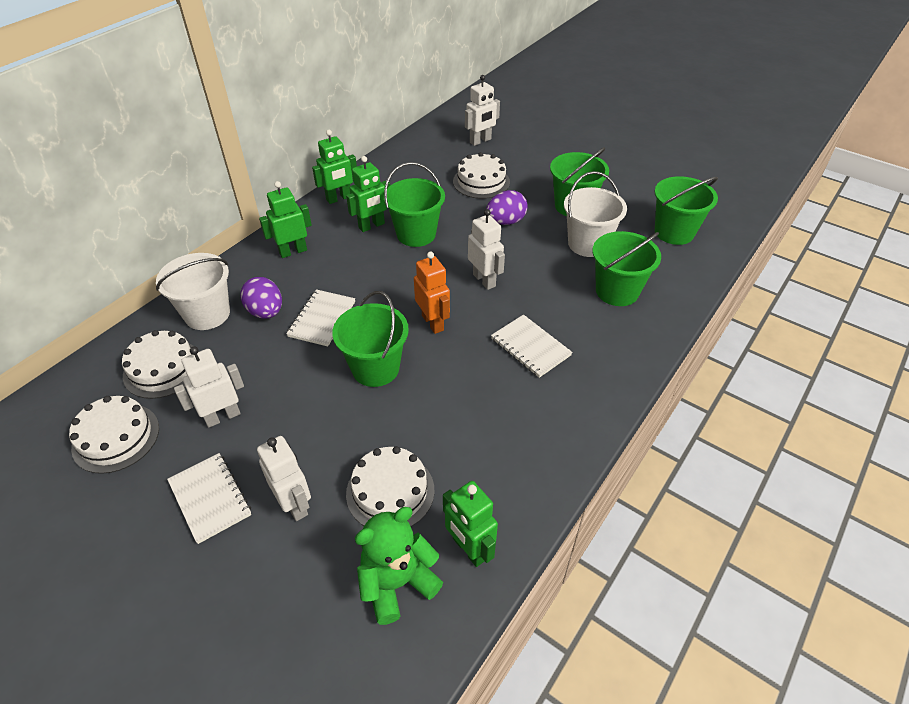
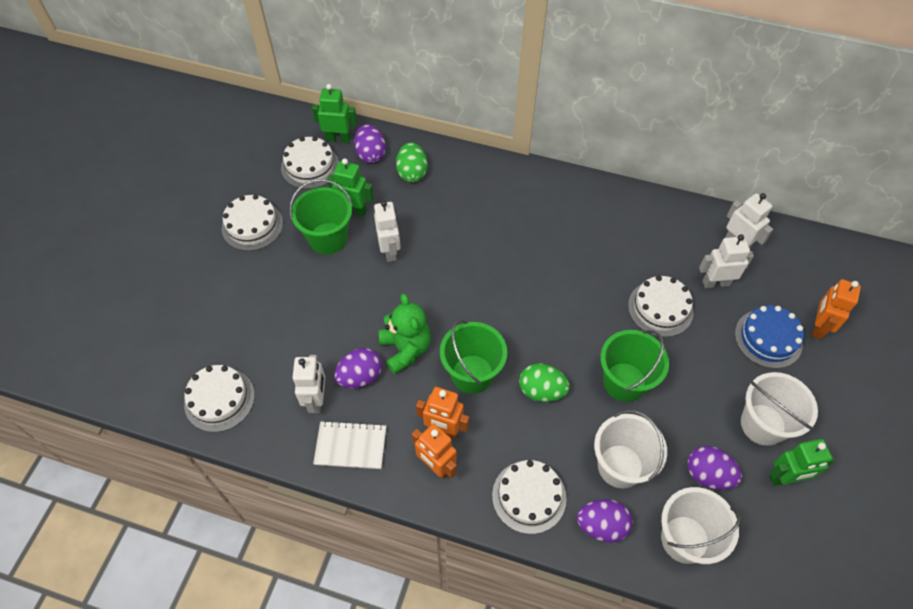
blue cake: 0 -> 1
green bucket: 5 -> 3
green egg: 0 -> 2
green robot: 4 -> 3
orange robot: 1 -> 3
purple egg: 2 -> 4
white bucket: 2 -> 3
white cake: 4 -> 5
white notebook: 3 -> 1

